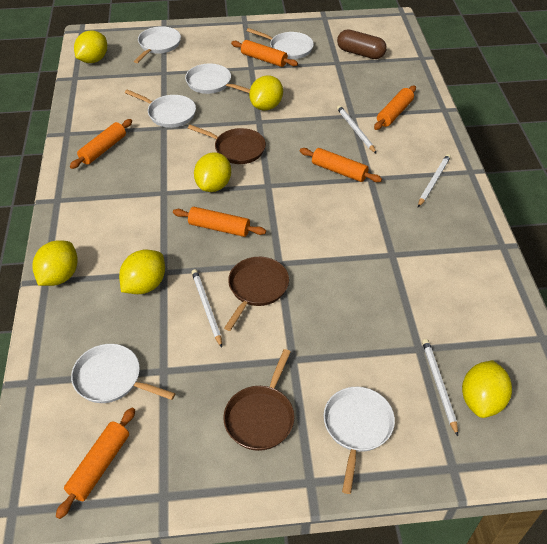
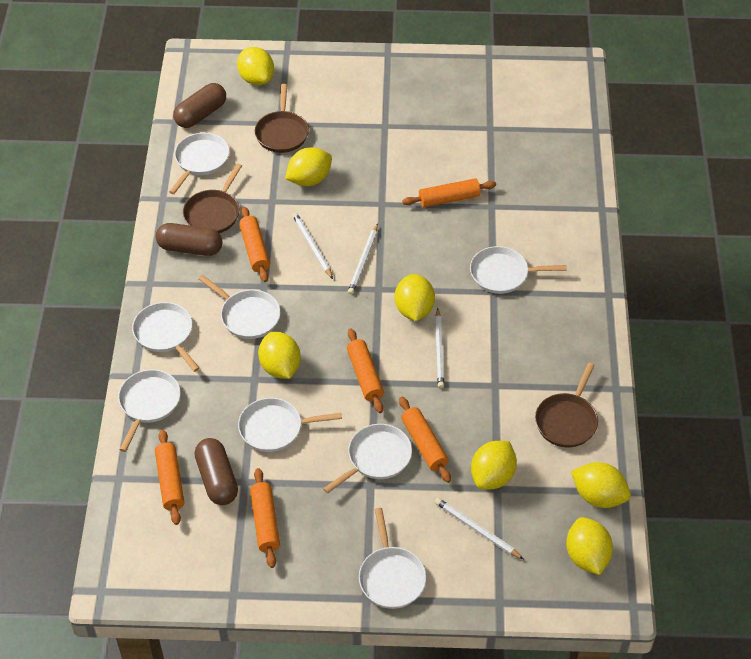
brown capsule: 1 -> 3
white pan: 6 -> 8
yellow lemon: 6 -> 7

